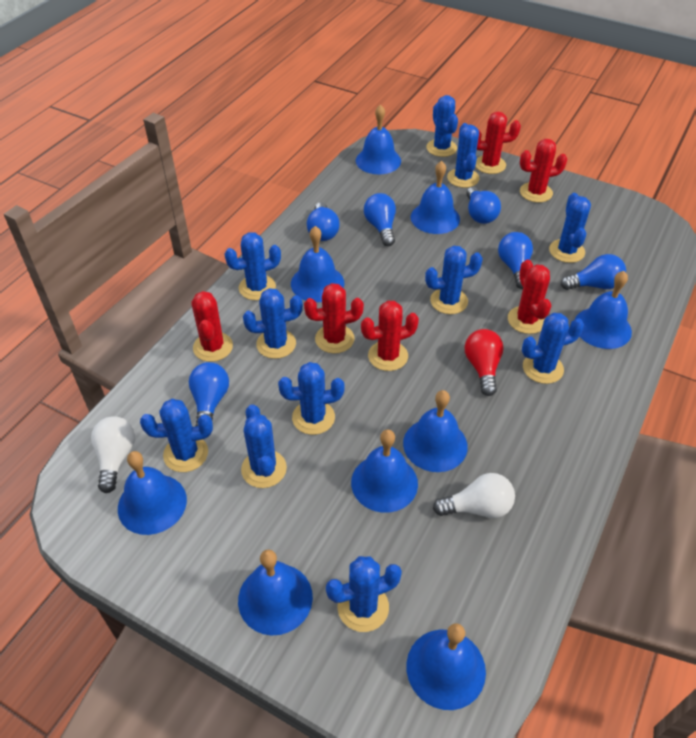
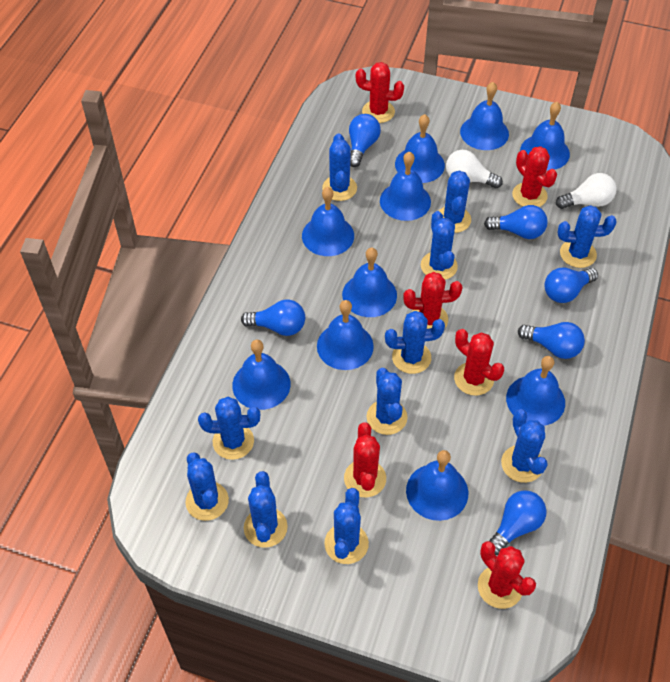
blue bell: 9 -> 10
red light bulb: 1 -> 0

